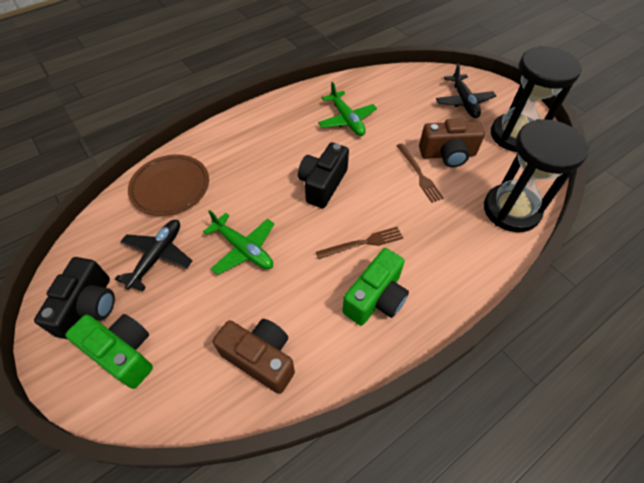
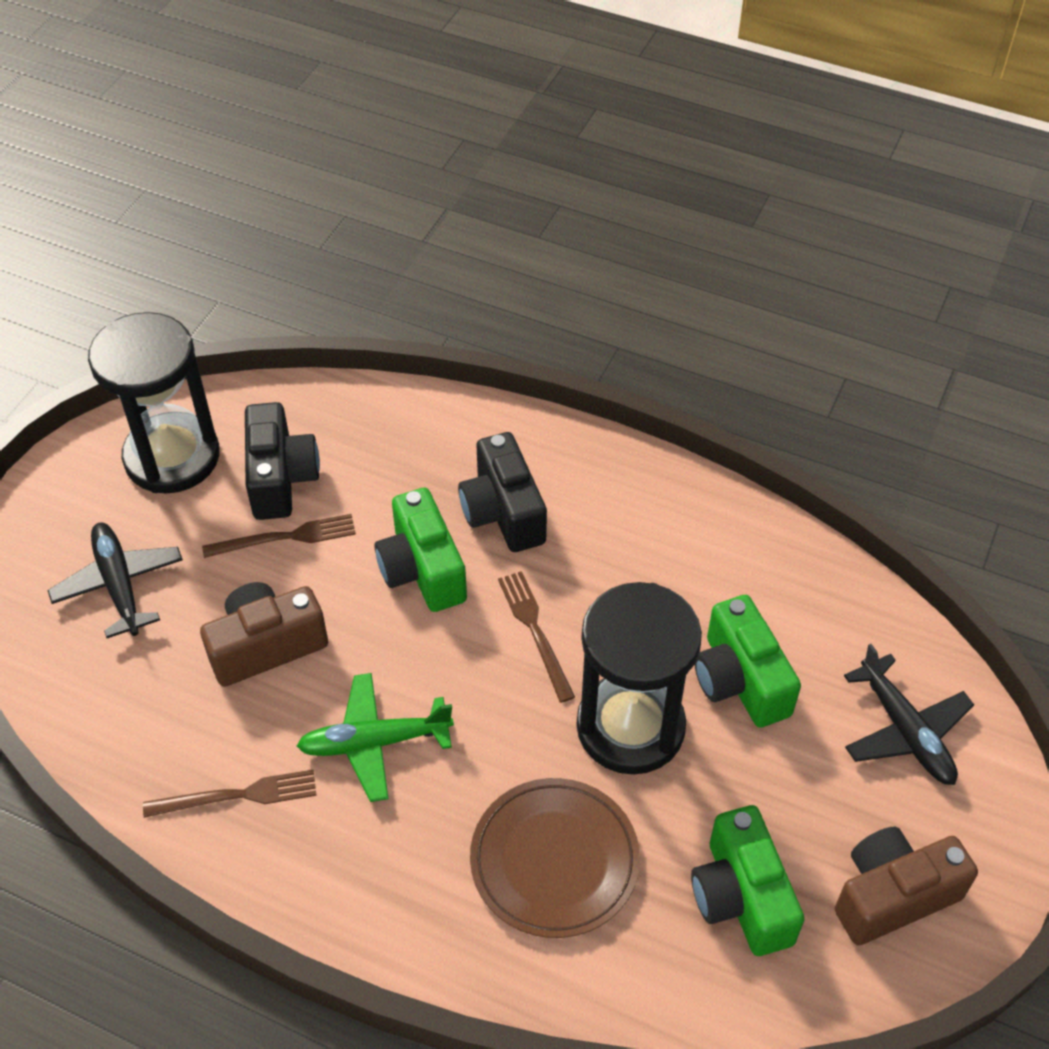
brown fork: 2 -> 3
green camera: 2 -> 3
green plane: 2 -> 1

